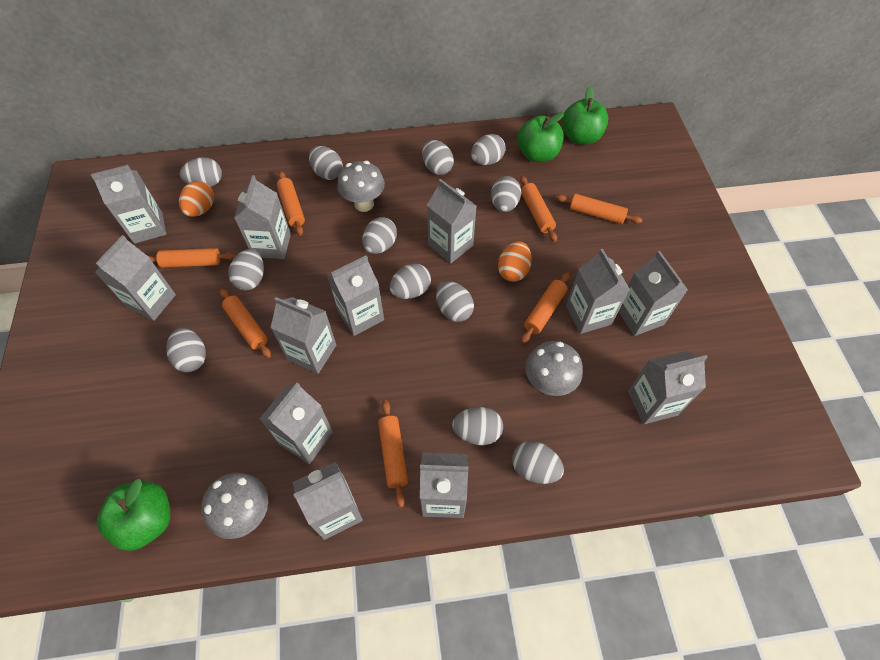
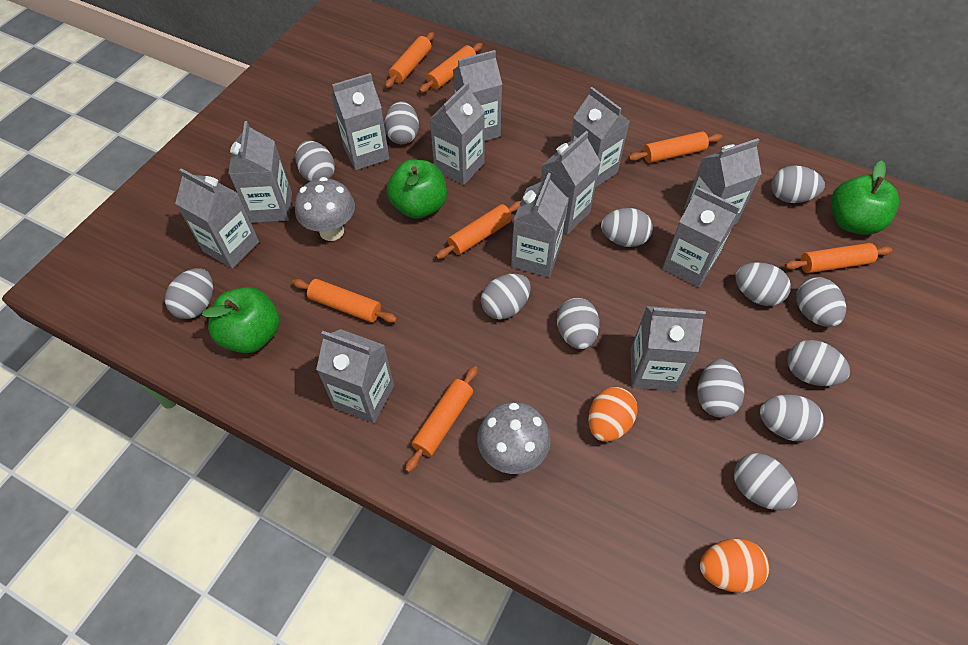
grey egg: 12 -> 13
grey mushroom: 3 -> 2

